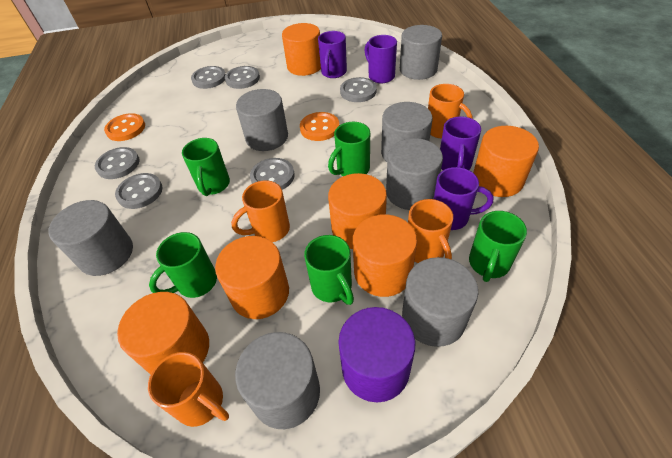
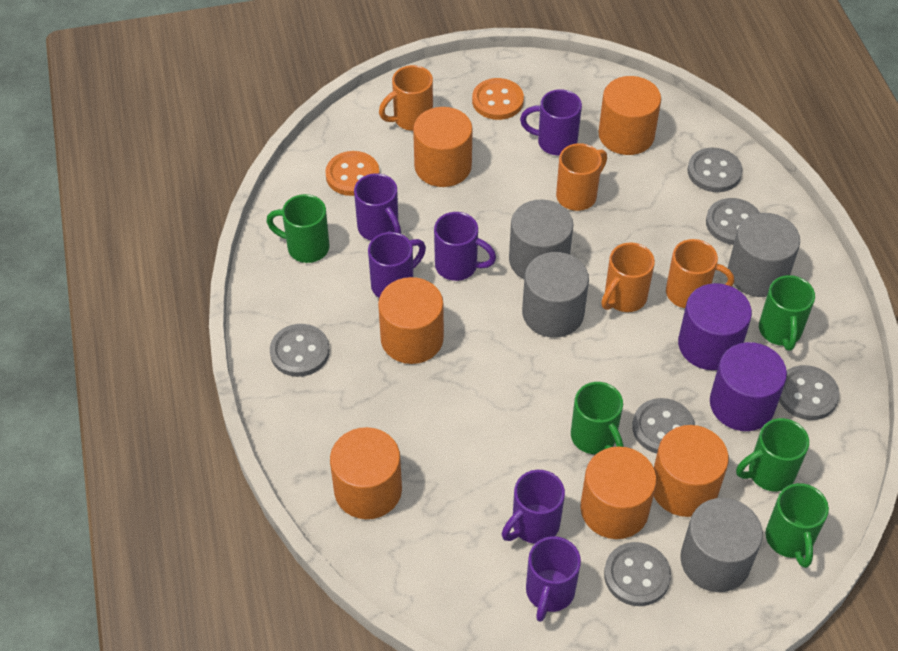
grey cylinder: 7 -> 4
purple cylinder: 1 -> 2
purple mug: 4 -> 6

